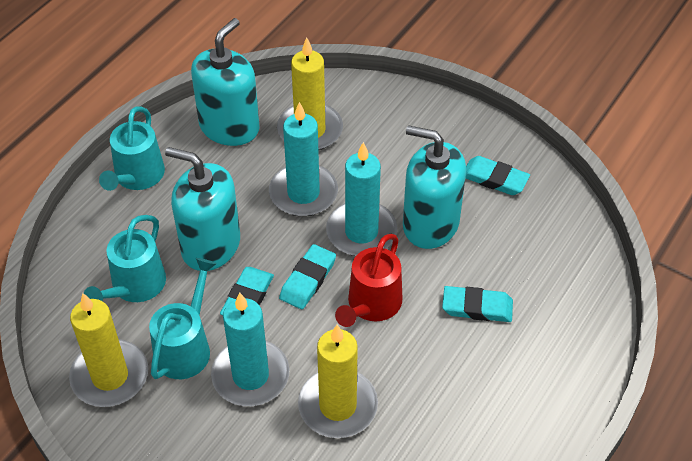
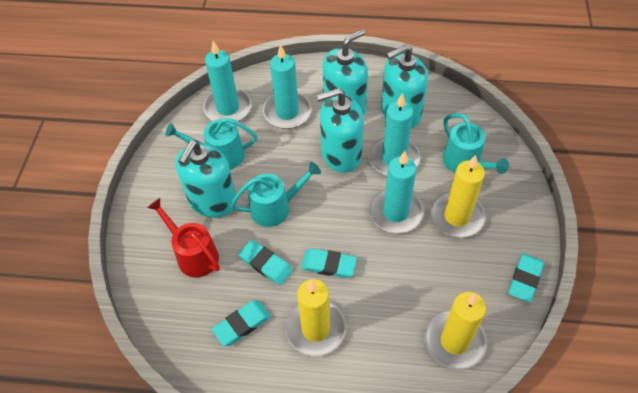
turquoise candle: 3 -> 4
turquoise soap dispenser: 3 -> 4

